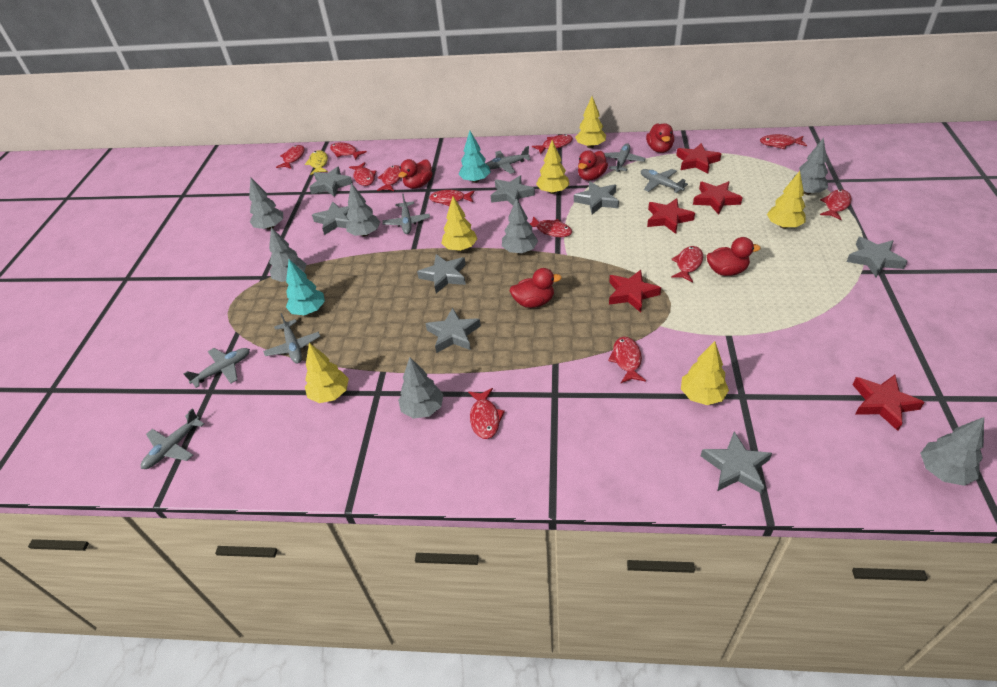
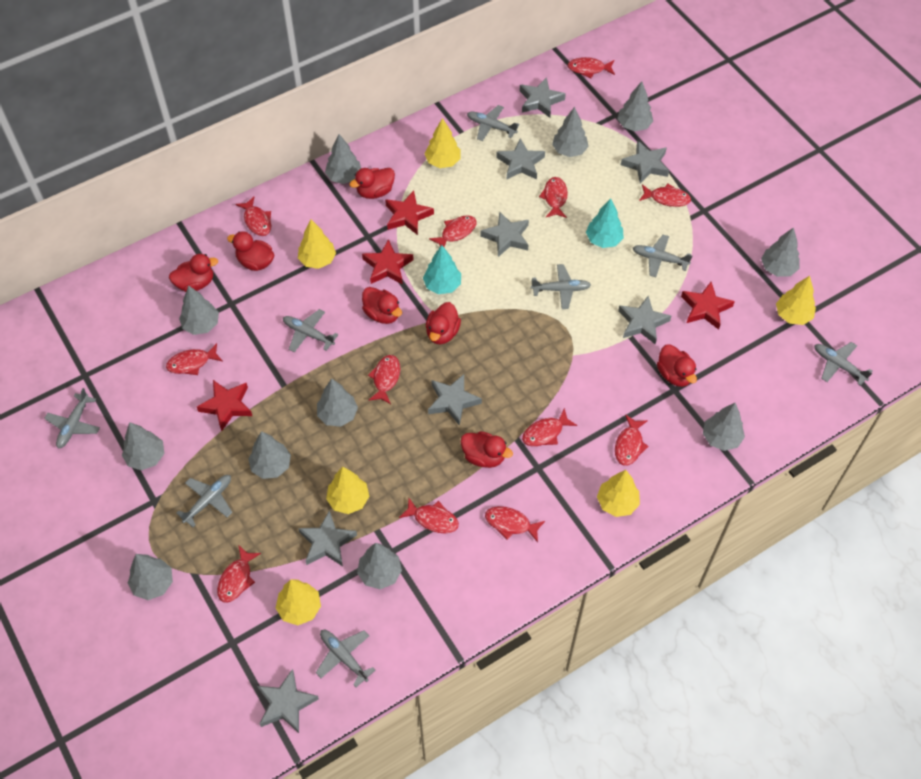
grey plane: 7 -> 8
grey tree: 7 -> 11
red duck: 5 -> 7
red star: 5 -> 4
yellow fish: 1 -> 0

